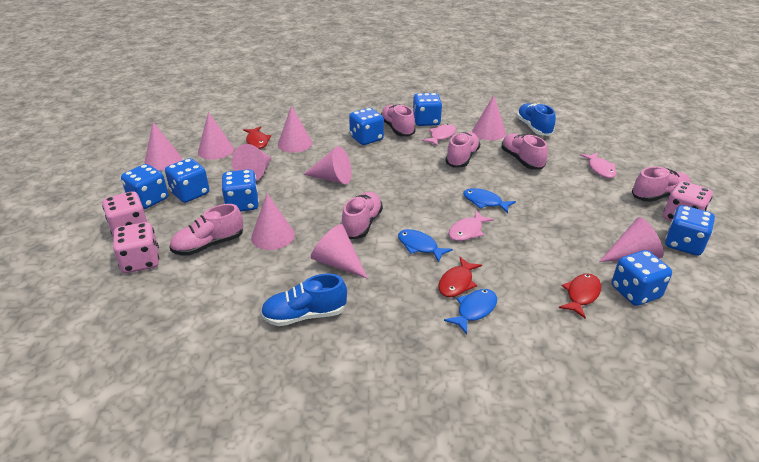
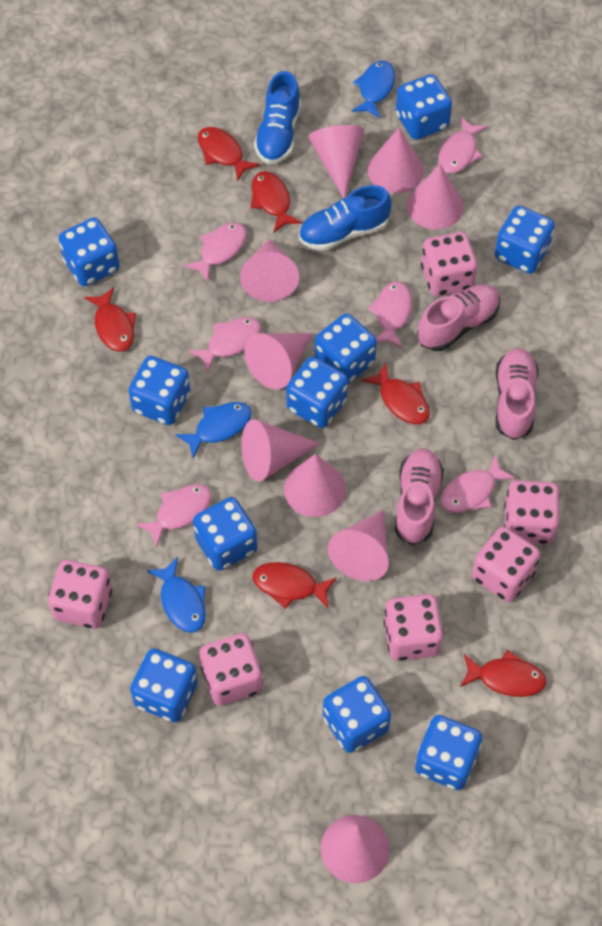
blue dice: 7 -> 10
pink dice: 3 -> 6
pink fish: 3 -> 6
pink shoe: 6 -> 3
red fish: 3 -> 6

